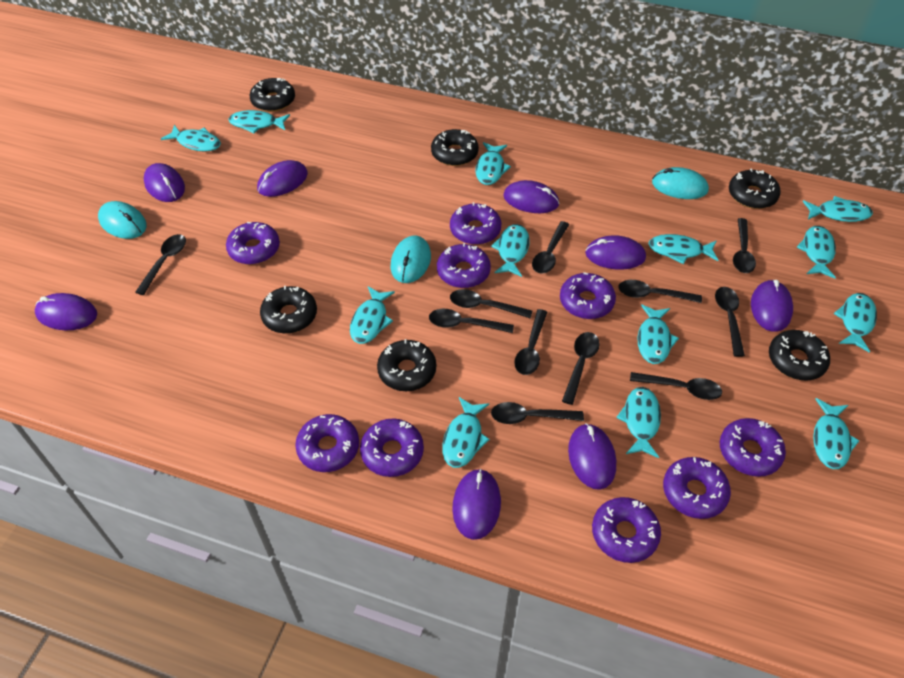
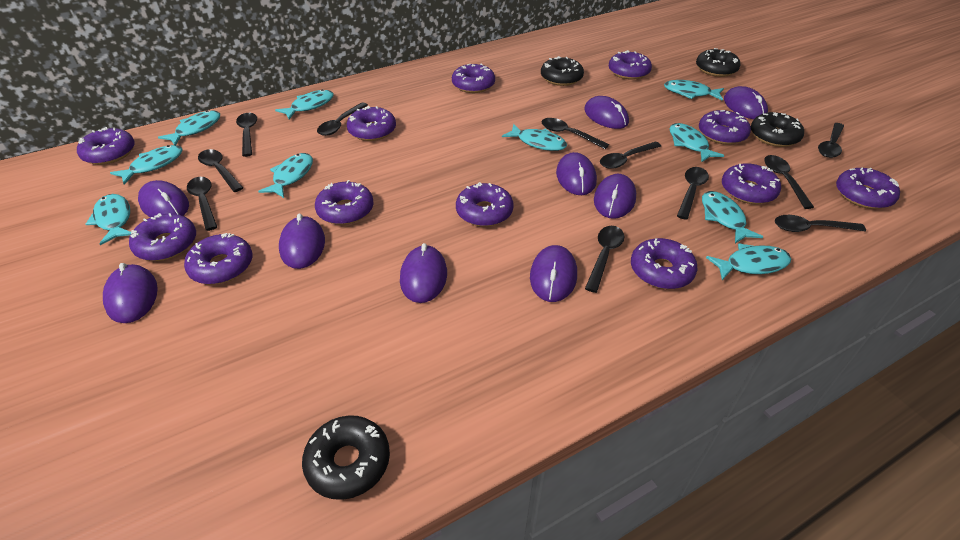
black donut: 6 -> 4
purple donut: 9 -> 12
purple mouse: 8 -> 9
turquoise fish: 13 -> 10
turquoise mouse: 3 -> 0

